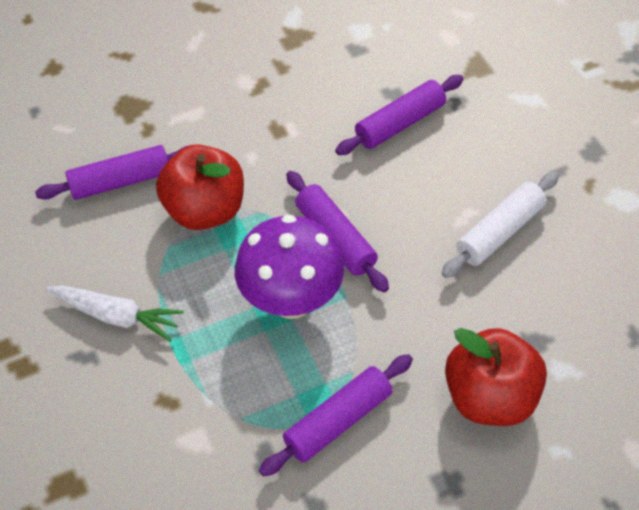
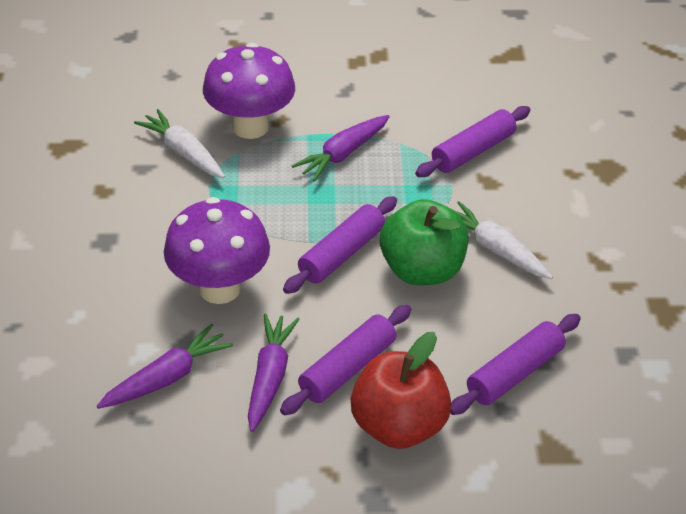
green apple: 0 -> 1
purple carrot: 0 -> 3
purple mushroom: 1 -> 2
red apple: 2 -> 1
white carrot: 1 -> 2
white rolling pin: 1 -> 0

